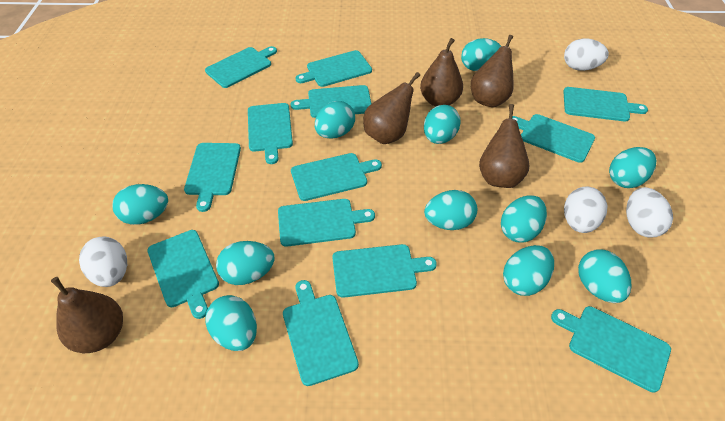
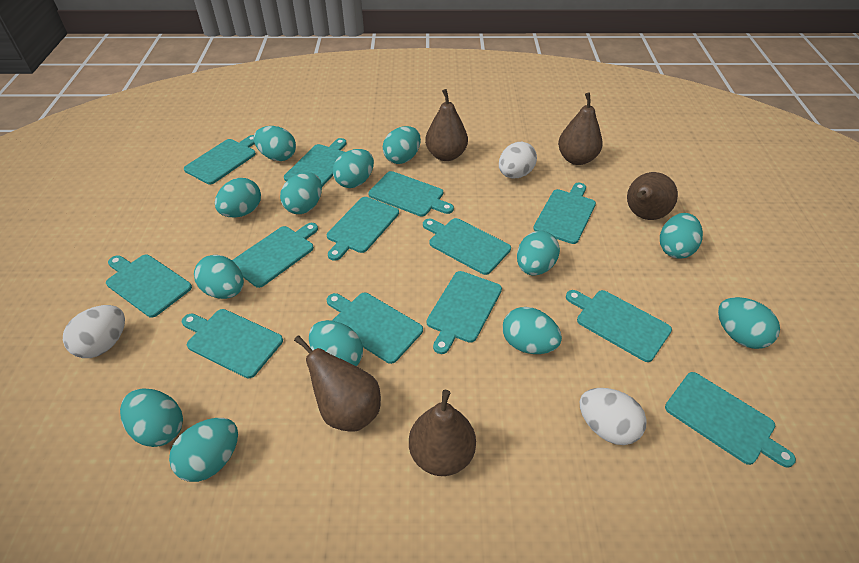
turquoise egg: 11 -> 13
white egg: 4 -> 3

